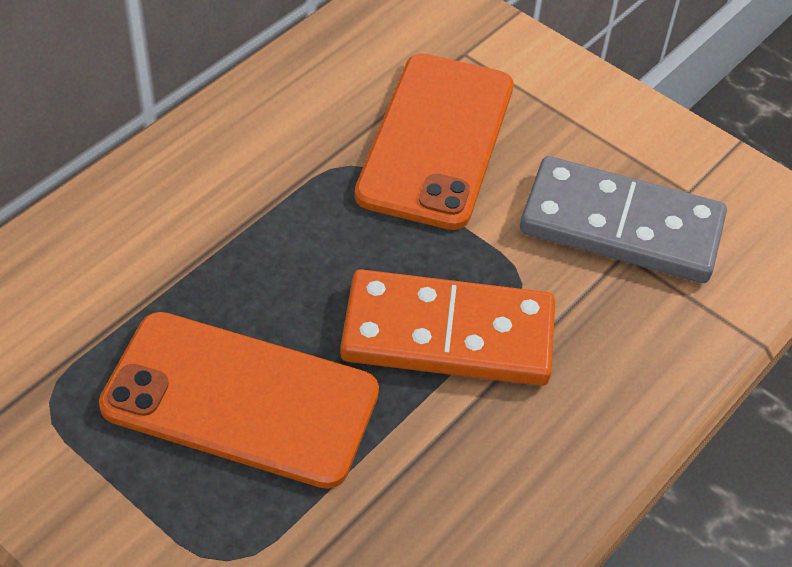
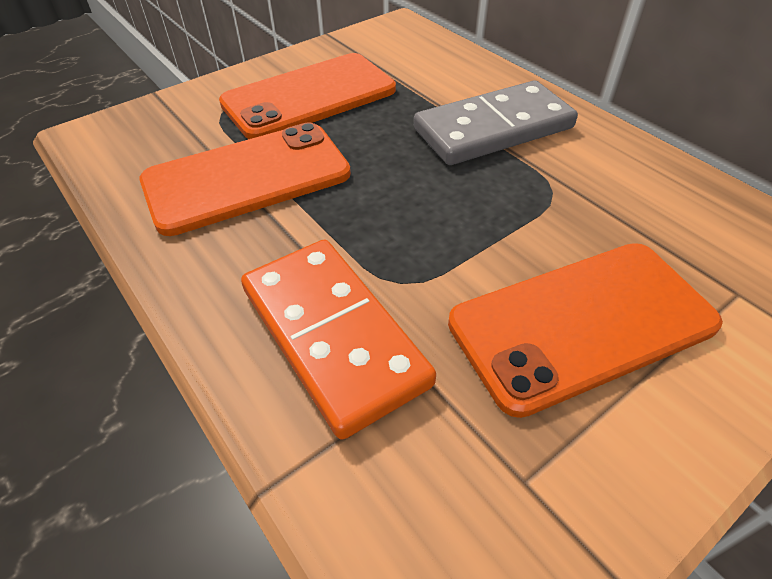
orange phone: 2 -> 3

